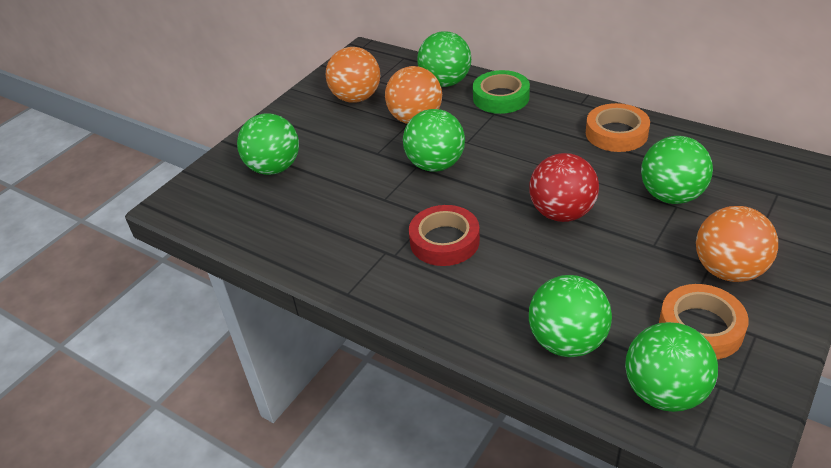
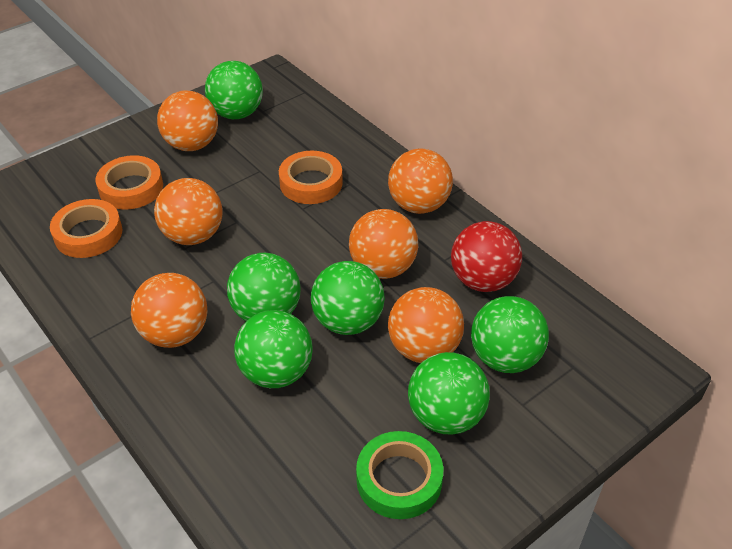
orange ball: 3 -> 6
orange tape: 2 -> 3
red tape: 1 -> 0

